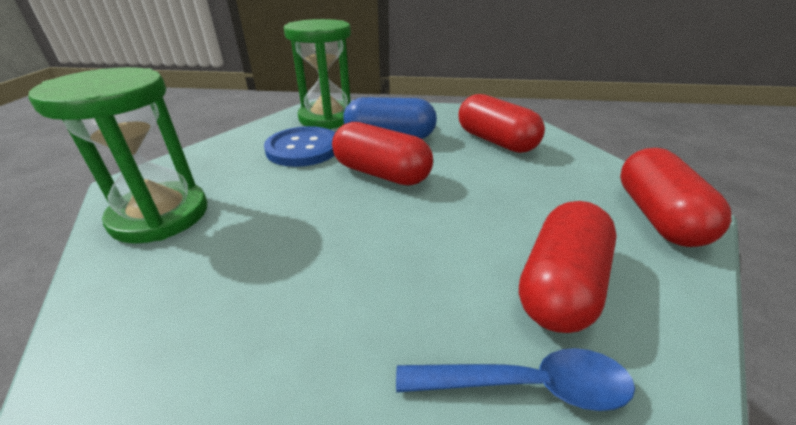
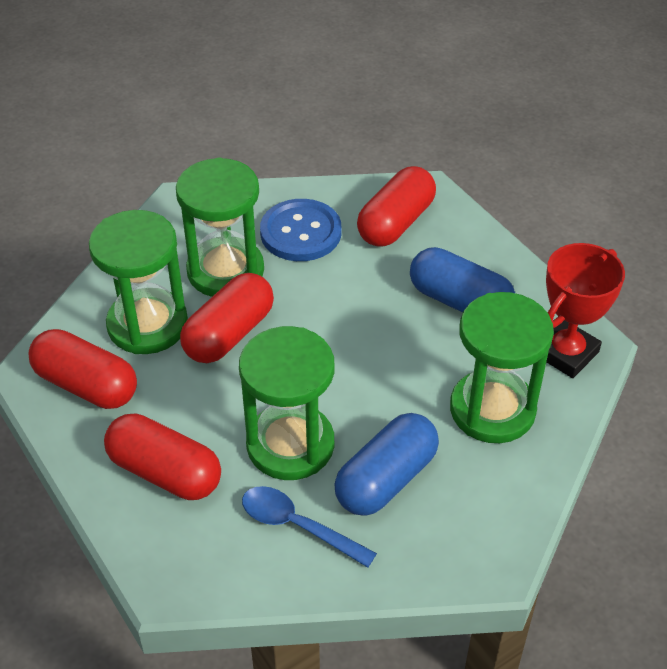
blue capsule: 1 -> 2
green hourglass: 2 -> 4
red trophy: 0 -> 1

